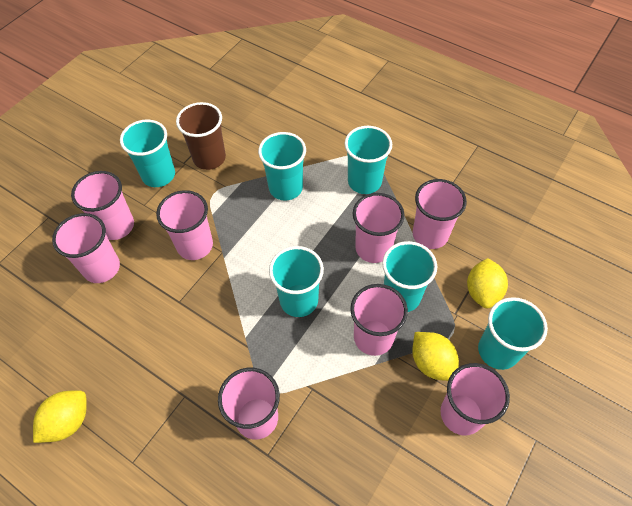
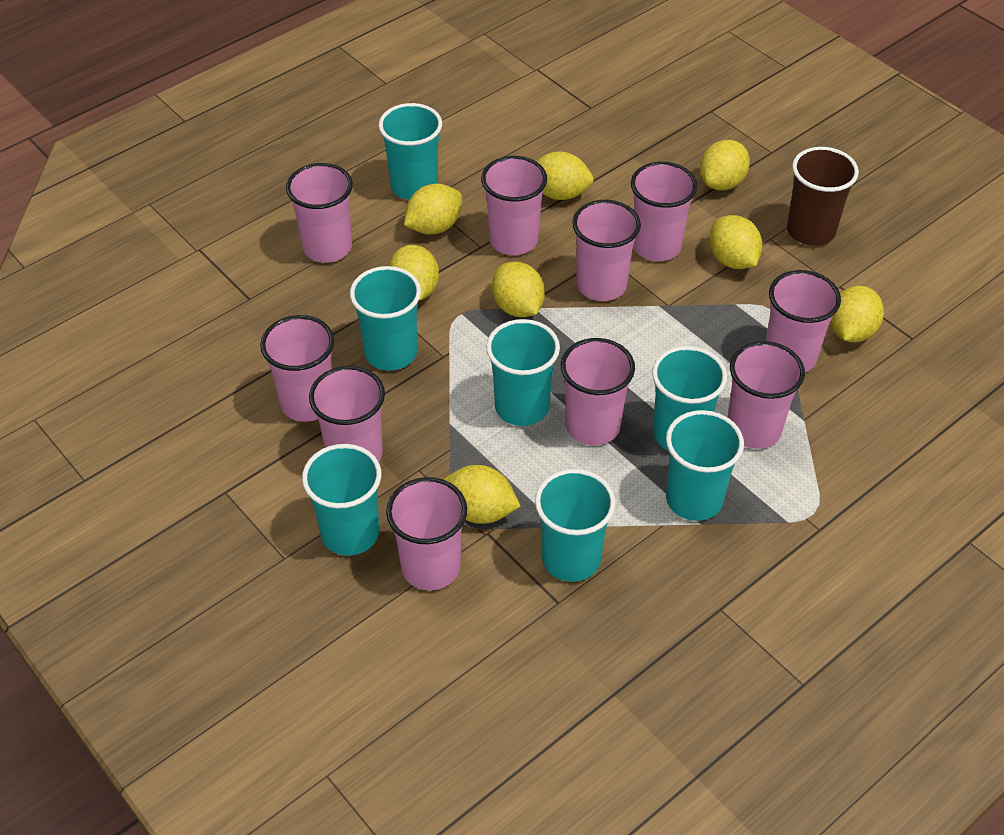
pink cup: 8 -> 10
turquoise cup: 6 -> 7
yellow lemon: 3 -> 8

